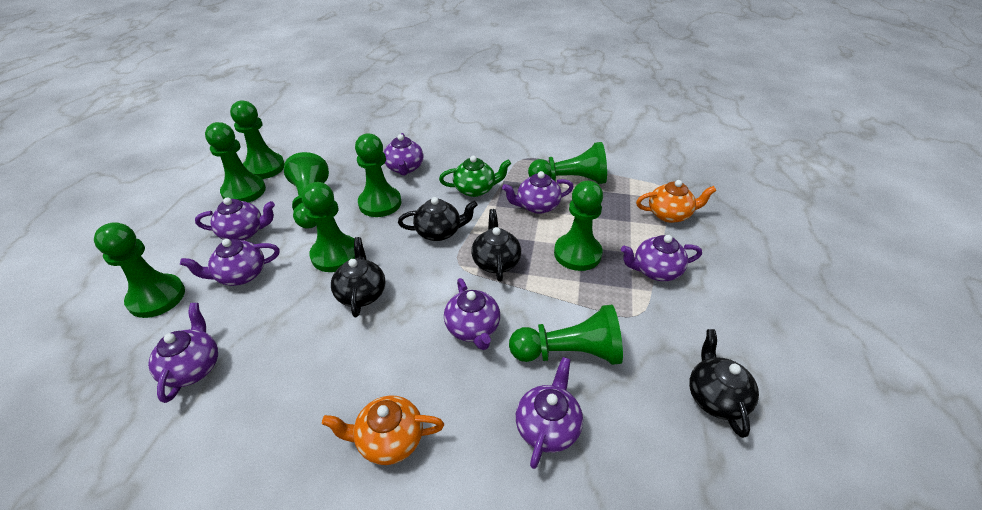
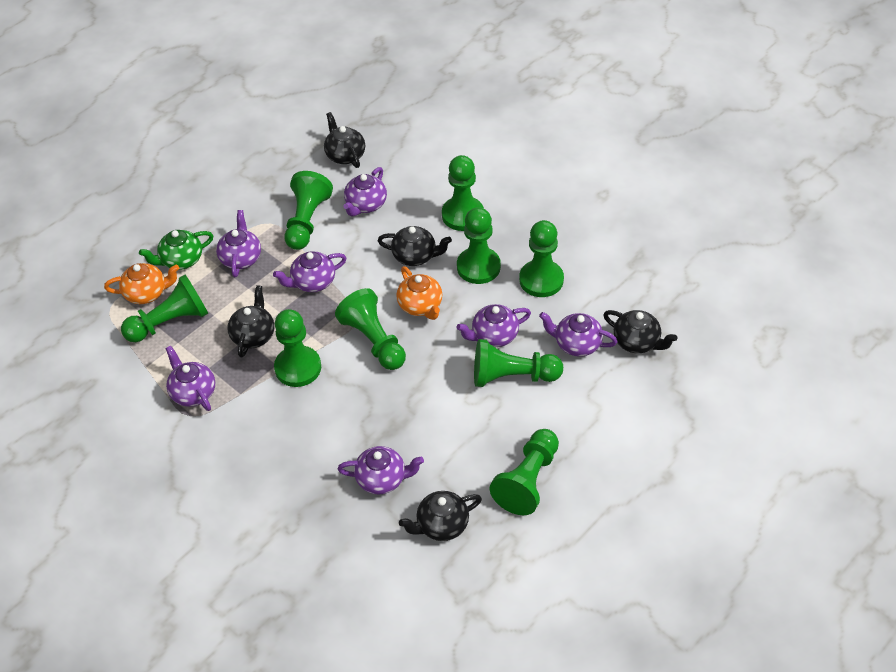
black teapot: 4 -> 5
purple teapot: 8 -> 7

